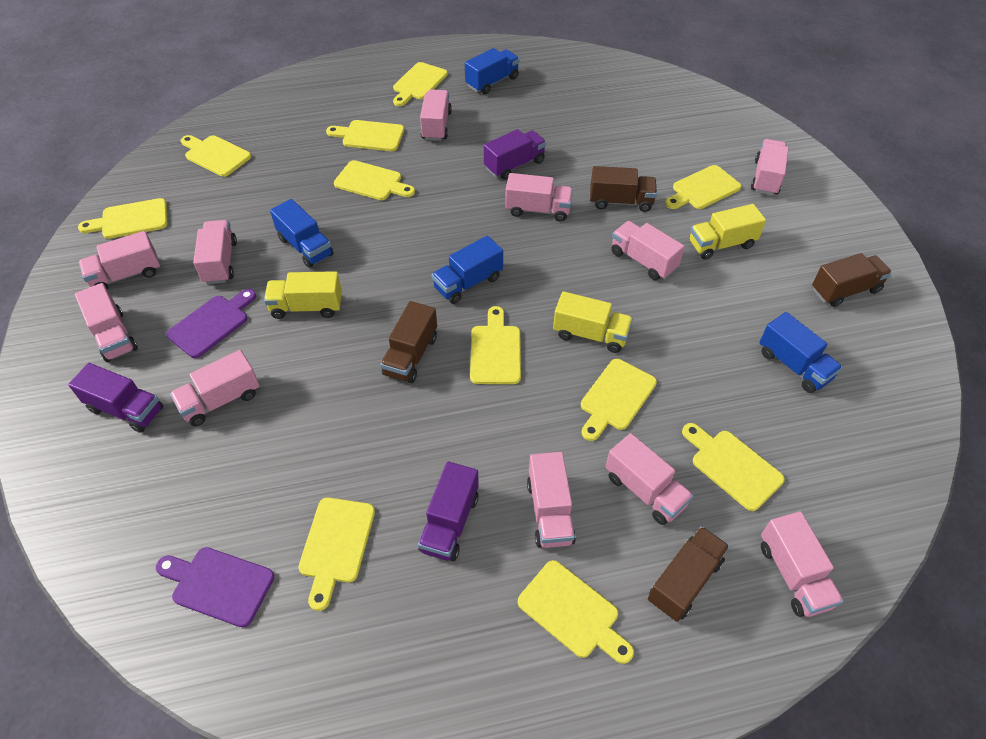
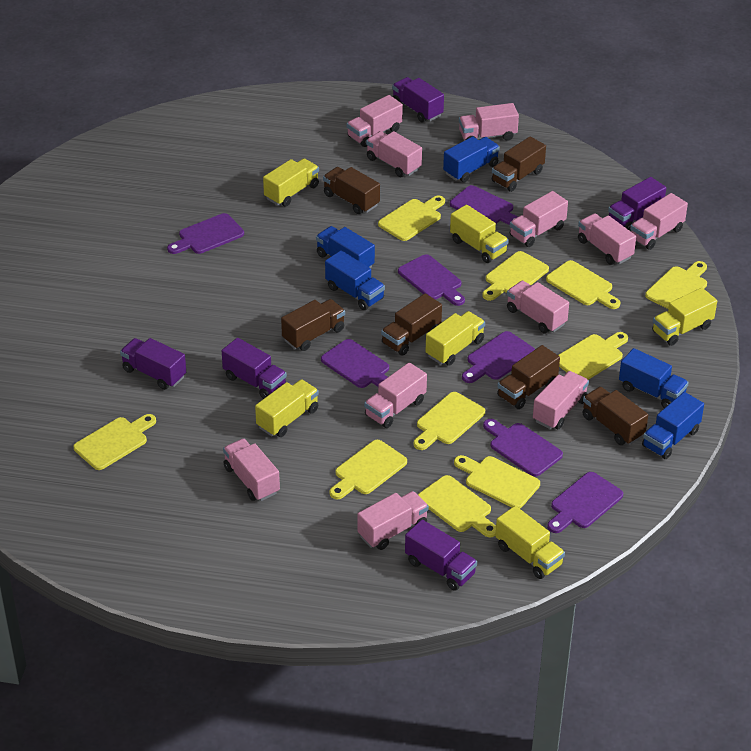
blue truck: 4 -> 5
brown truck: 4 -> 6
purple cutting board: 2 -> 7
purple truck: 3 -> 5
yellow cutting board: 11 -> 10
yellow truck: 3 -> 6

